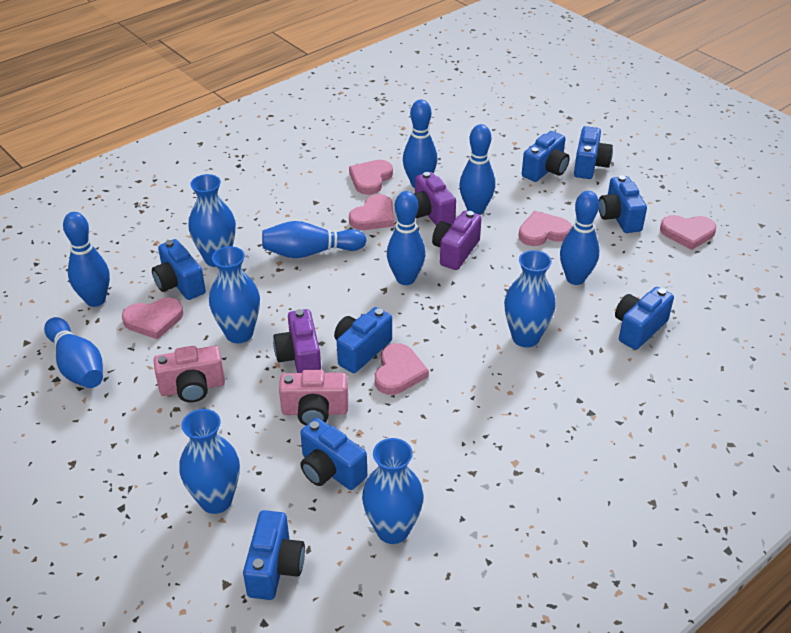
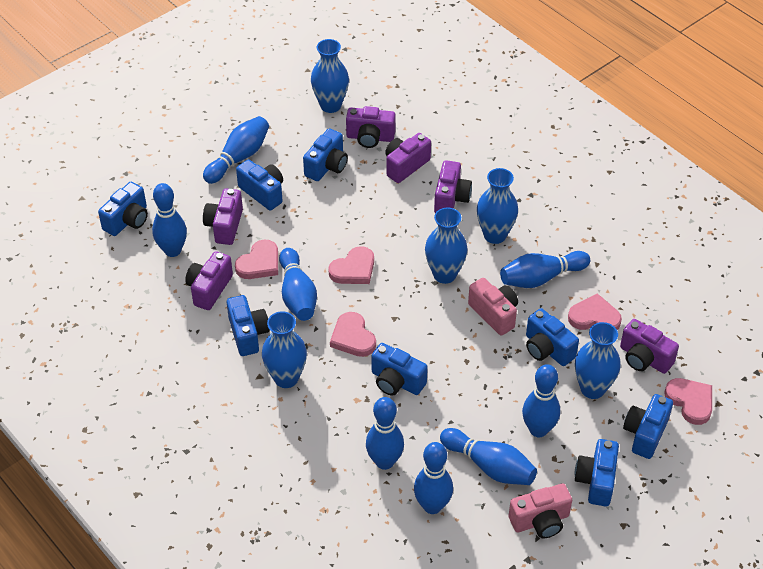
blue bowling pin: 7 -> 8
pink heart: 6 -> 5
purple camera: 3 -> 6

